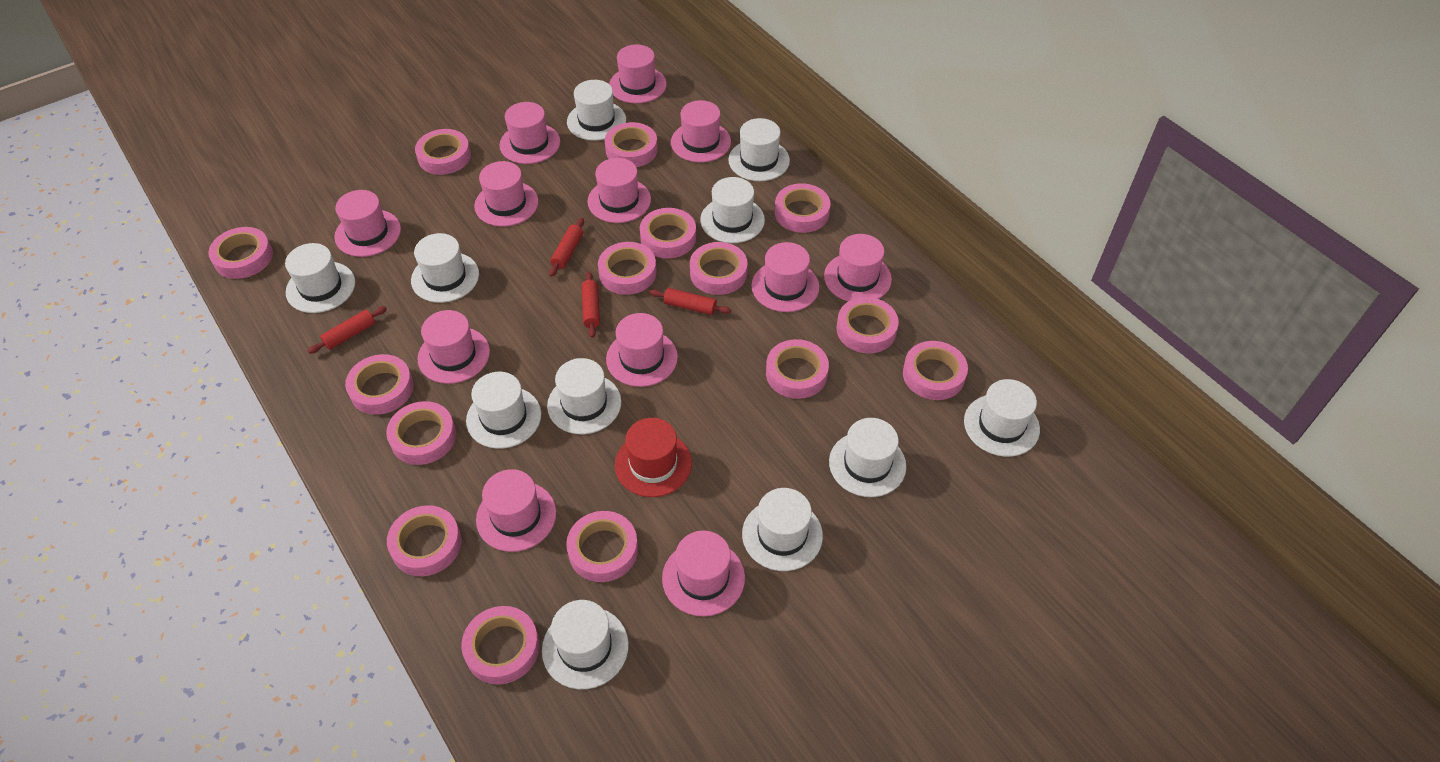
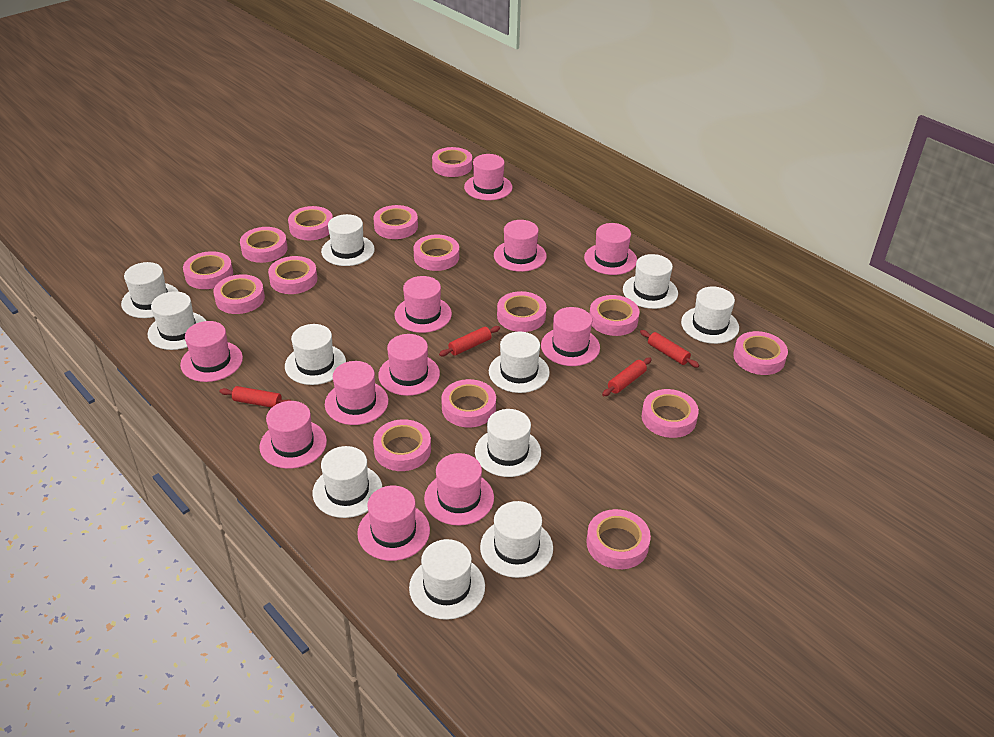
pink hat: 12 -> 11
red hat: 1 -> 0

